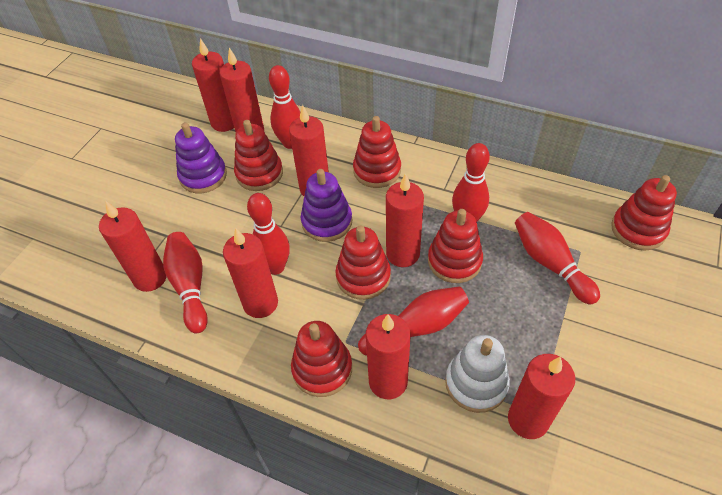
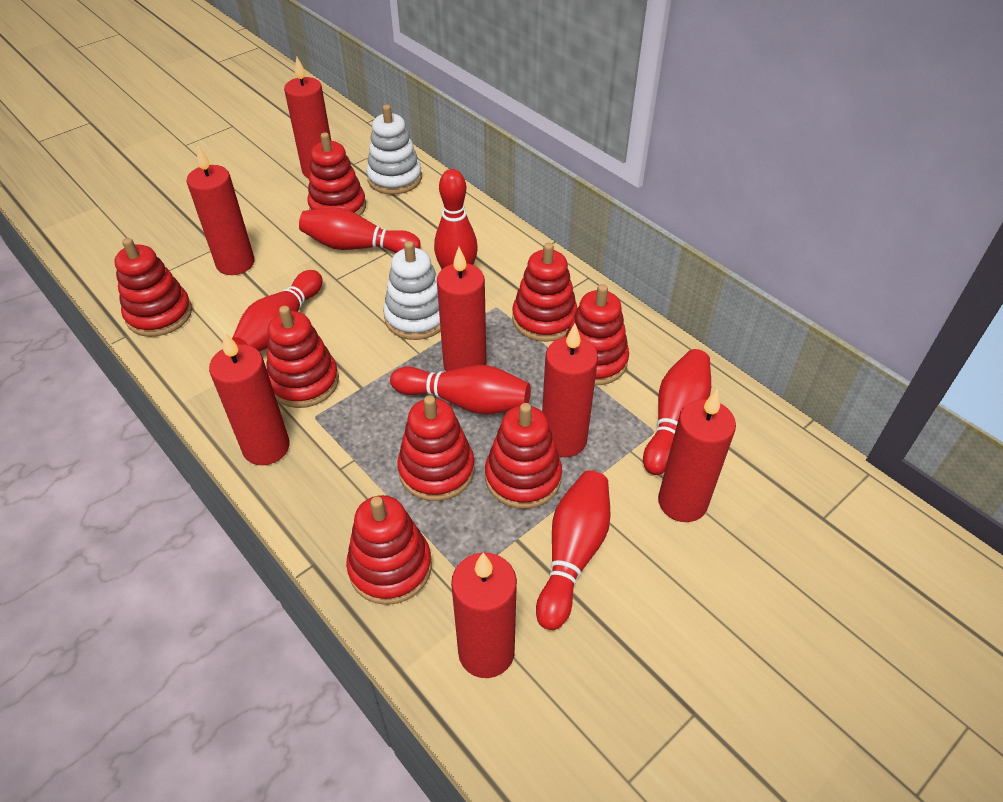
purple stacking toy: 2 -> 0
red candle: 8 -> 7
red stacking toy: 6 -> 8
white stacking toy: 1 -> 2

